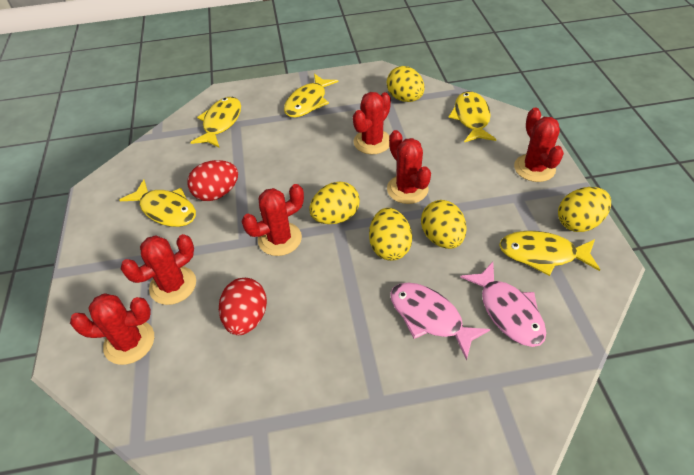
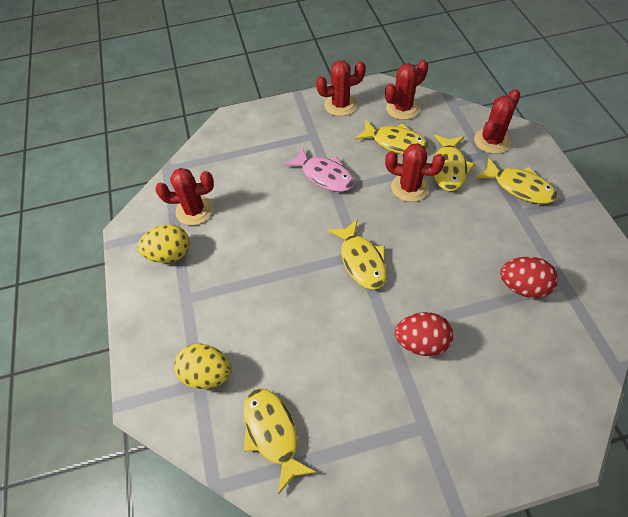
pink fish: 2 -> 1
red cactus: 6 -> 5
yellow egg: 5 -> 2

